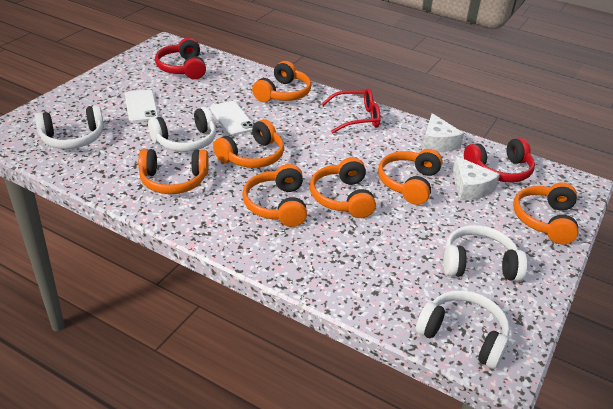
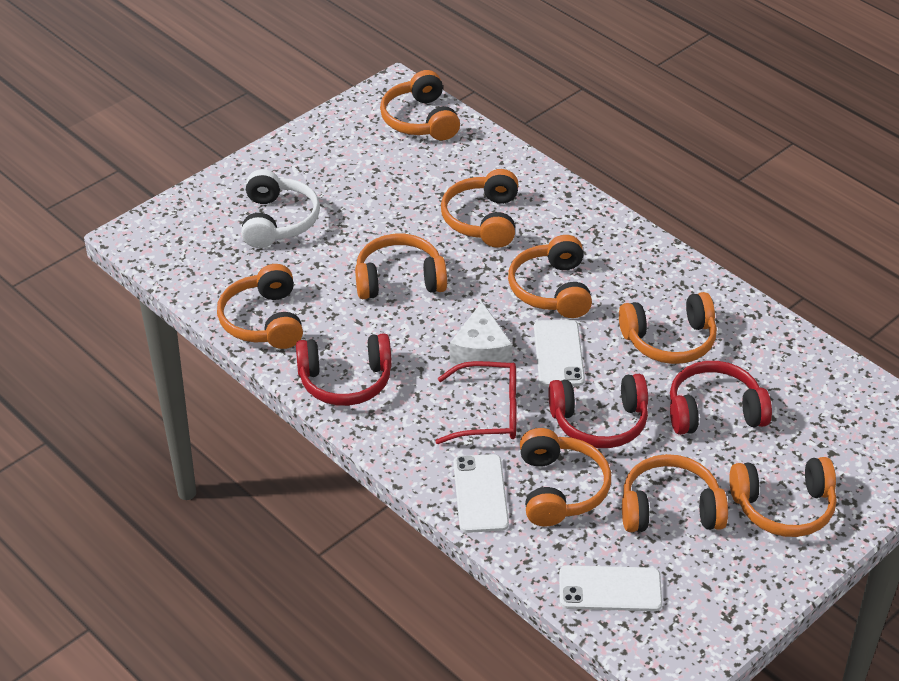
orange headphones: 7 -> 9
red headphones: 2 -> 3
white cheese: 2 -> 1
white headphones: 4 -> 1
white phone: 2 -> 3

